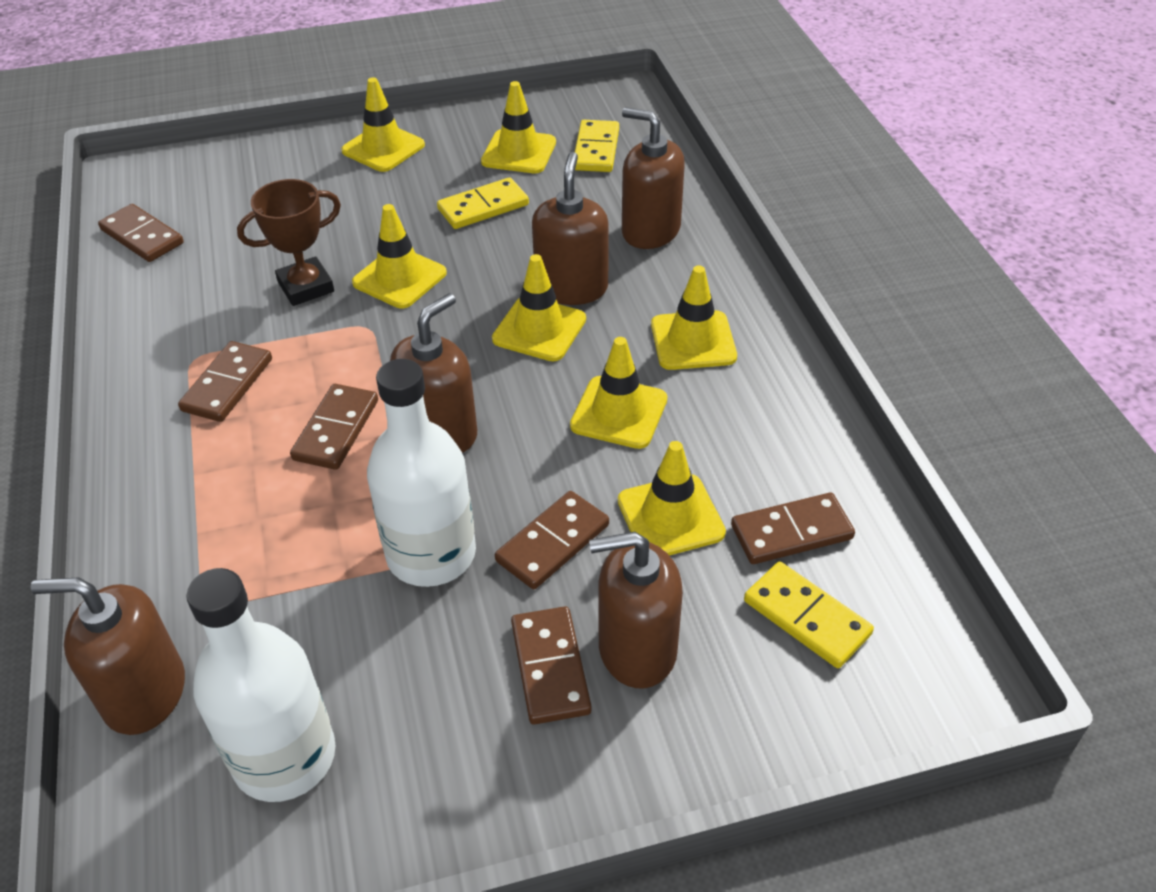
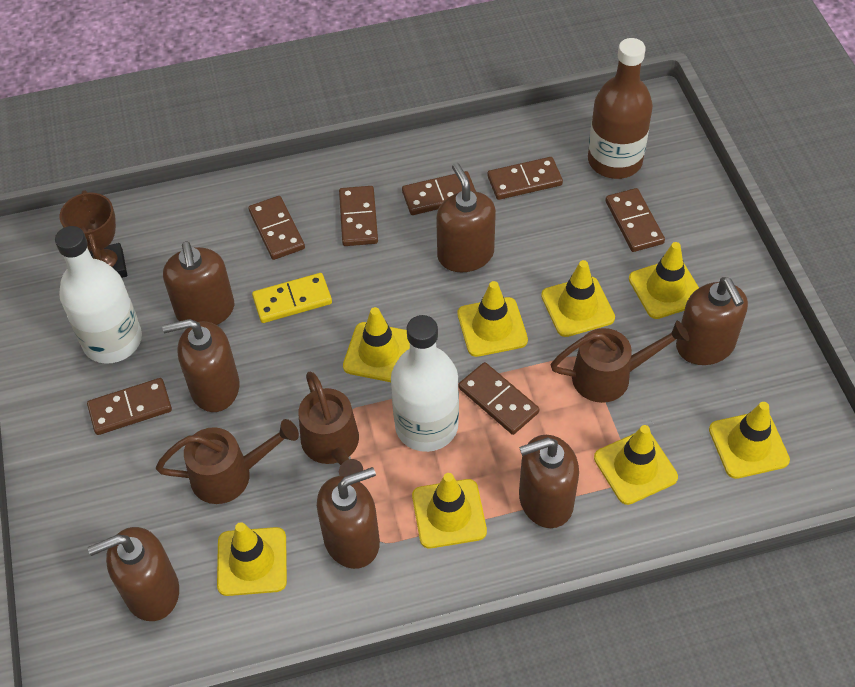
brown bottle: 0 -> 1
brown domino: 6 -> 7
brown soap dispenser: 5 -> 7
brown watering can: 0 -> 3
yellow domino: 3 -> 1
yellow traffic cone: 7 -> 8

